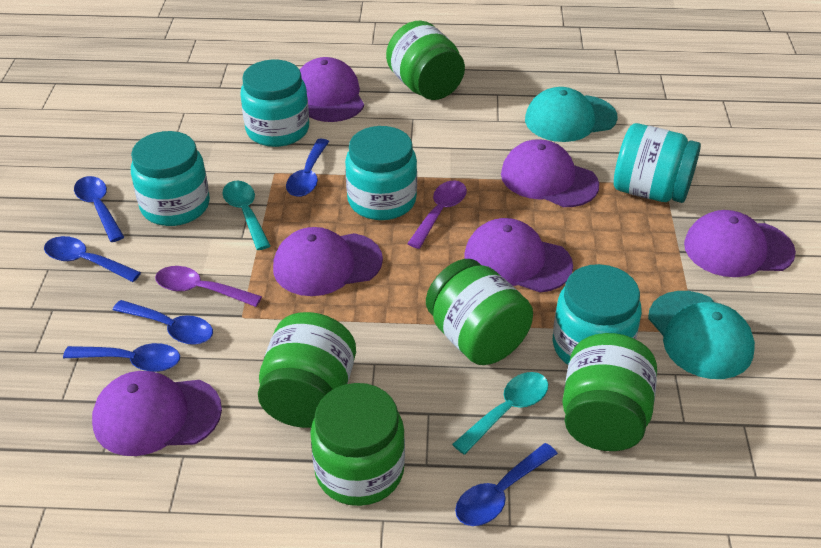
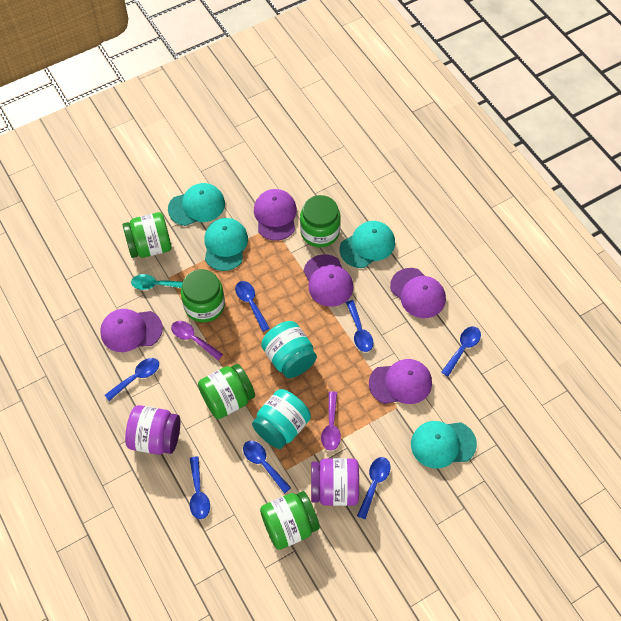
blue spoon: 6 -> 7
purple cap: 6 -> 5
purple jar: 0 -> 2
turquoise cap: 2 -> 4
turquoise jar: 5 -> 2
turquoise spoon: 2 -> 1

